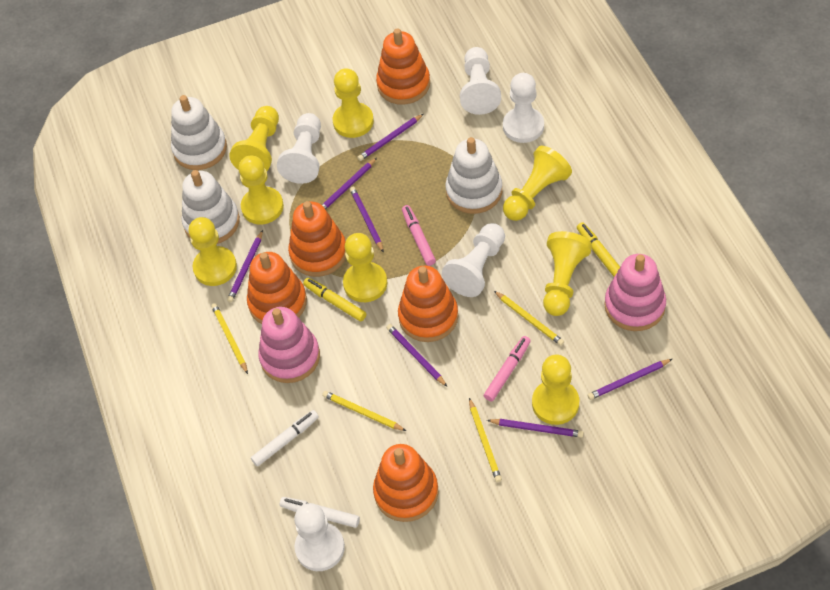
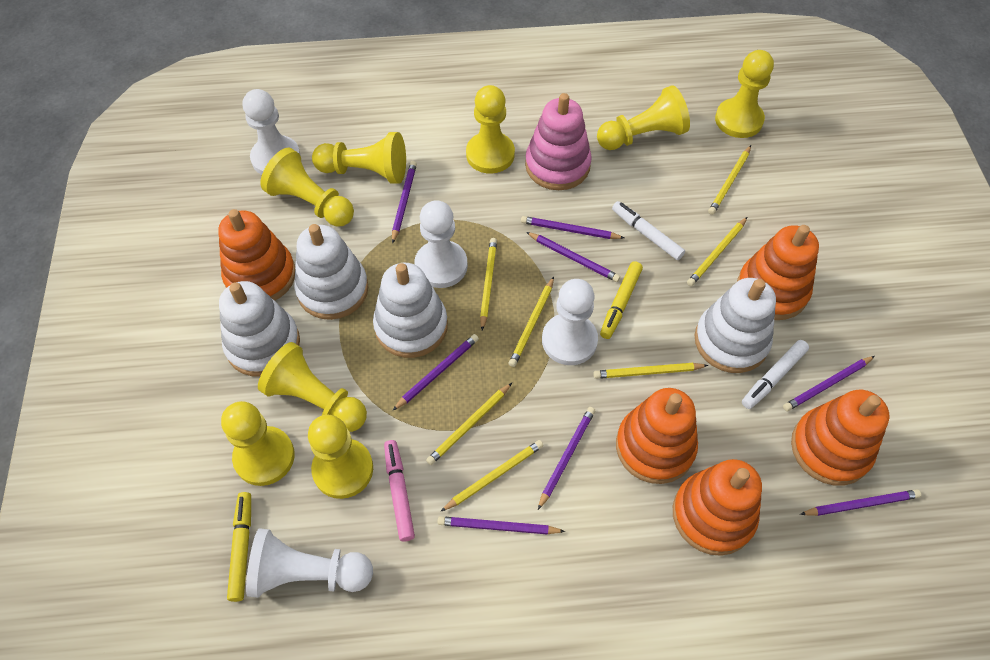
pink marker: 2 -> 1
pink stacking toy: 2 -> 1
purple pencil: 7 -> 8
white pawn: 5 -> 4
white stacking toy: 3 -> 4
yellow pencil: 4 -> 7

